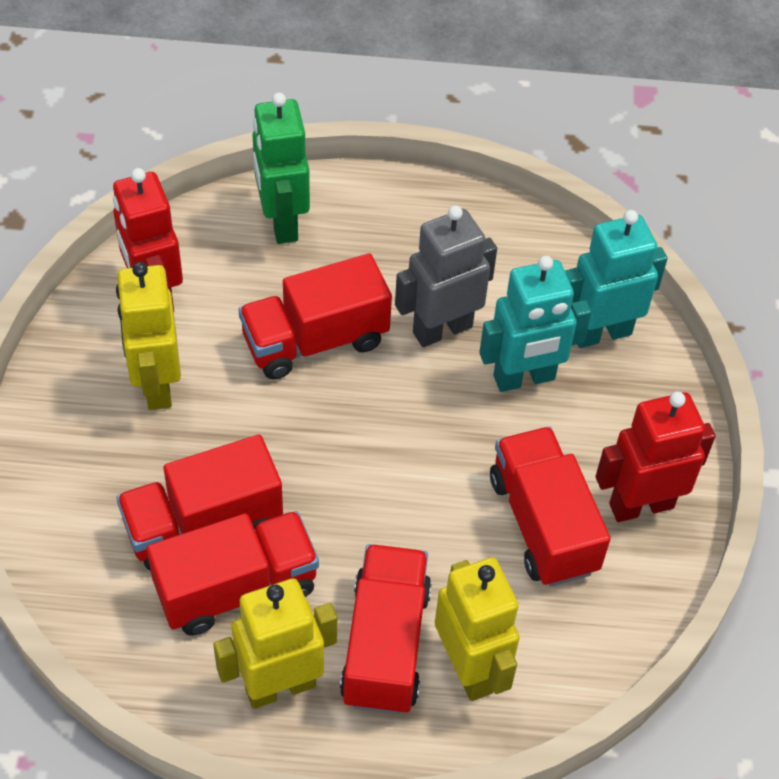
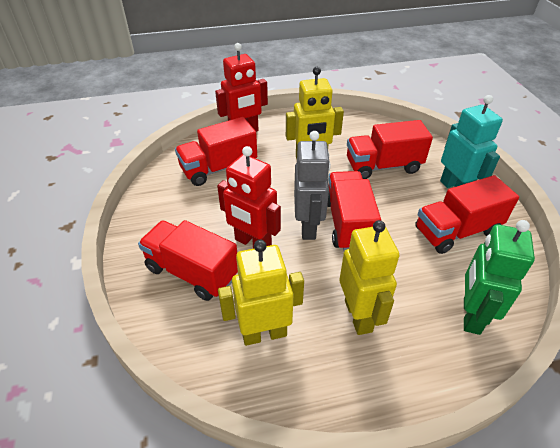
turquoise robot: 2 -> 1

